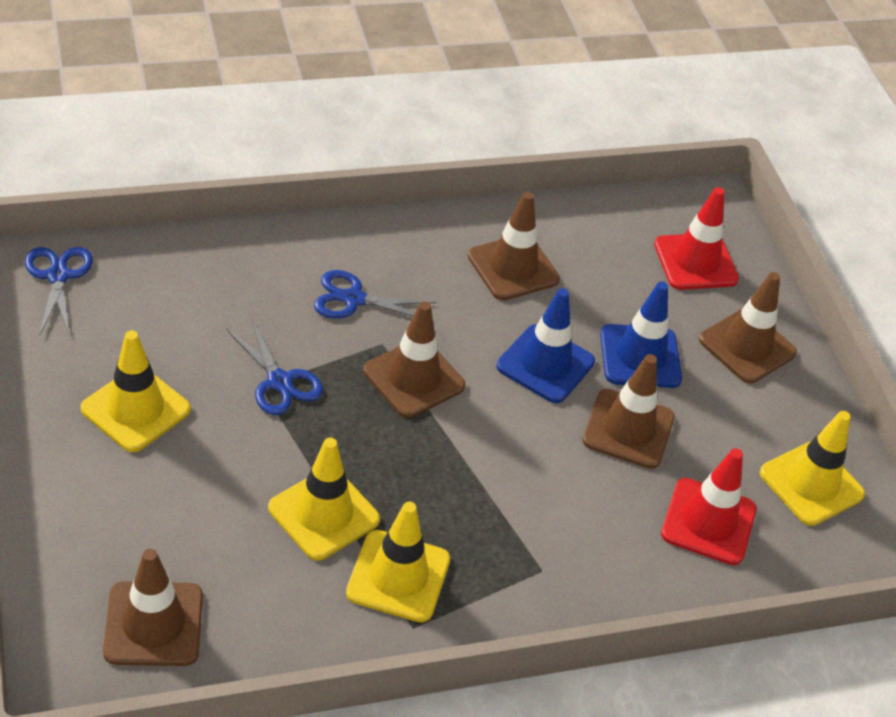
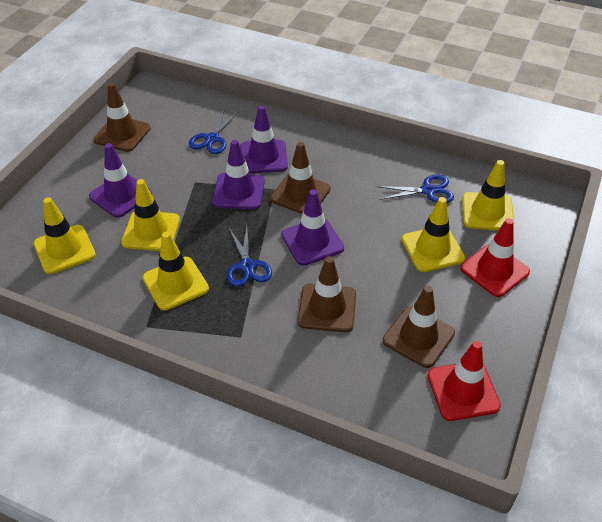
blue traffic cone: 2 -> 0
brown traffic cone: 5 -> 4
purple traffic cone: 0 -> 4
yellow traffic cone: 4 -> 5

